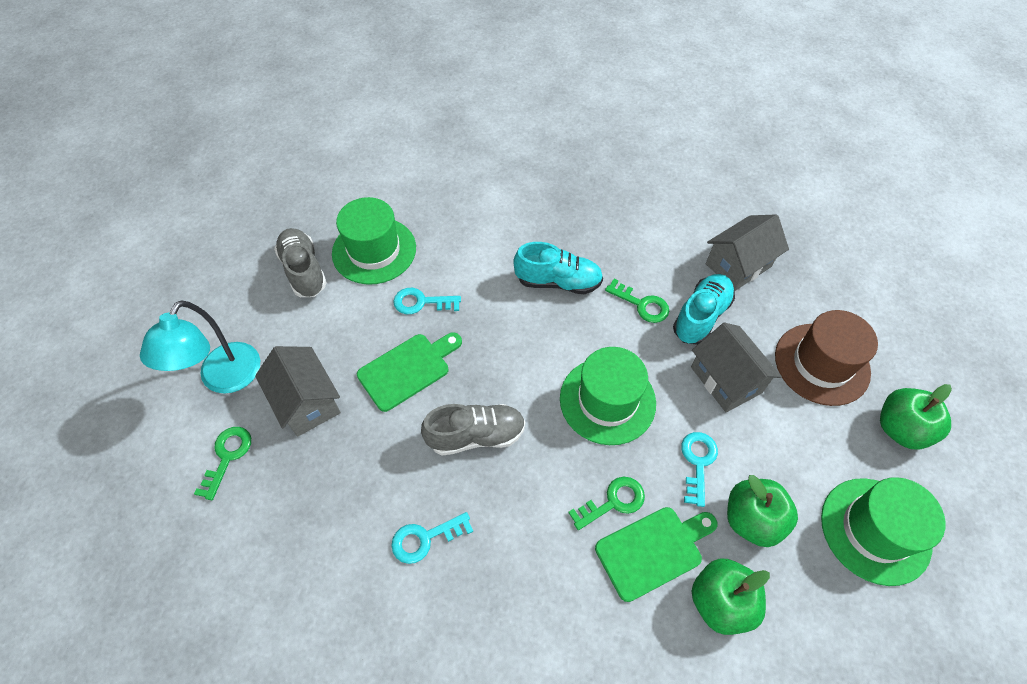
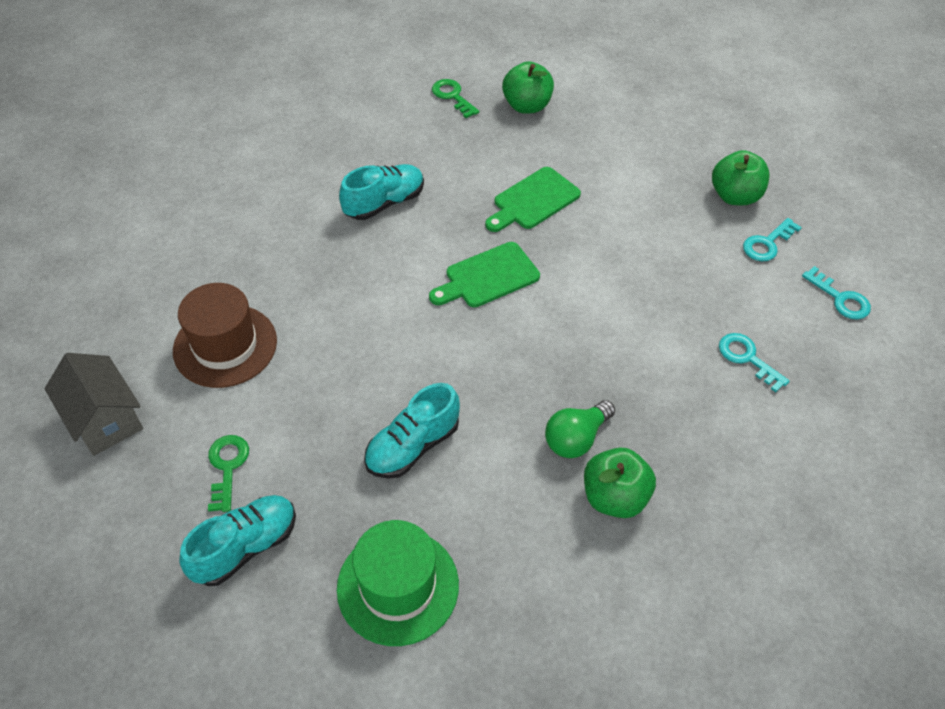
green hat: 3 -> 1
green key: 3 -> 2
green light bulb: 0 -> 1
grey house: 3 -> 1
grey shoe: 2 -> 0
turquoise lamp: 1 -> 0
turquoise shoe: 2 -> 3

